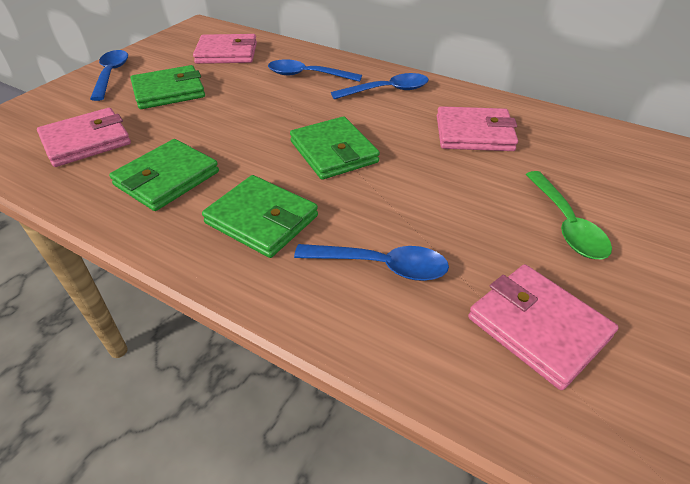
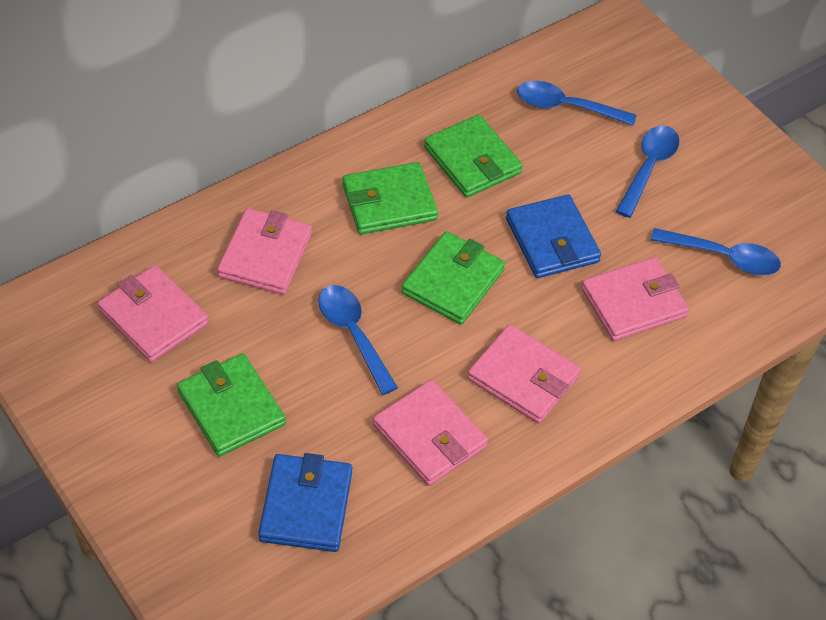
blue wallet: 0 -> 2
green spoon: 1 -> 0
pink wallet: 4 -> 5

